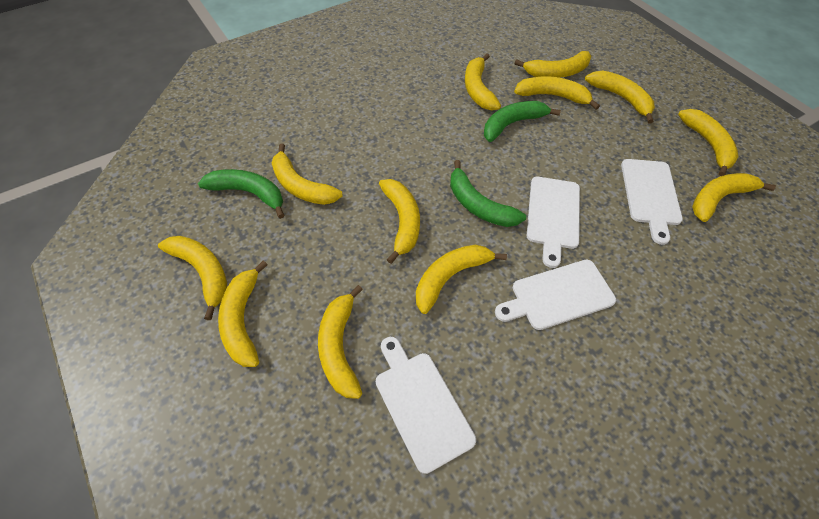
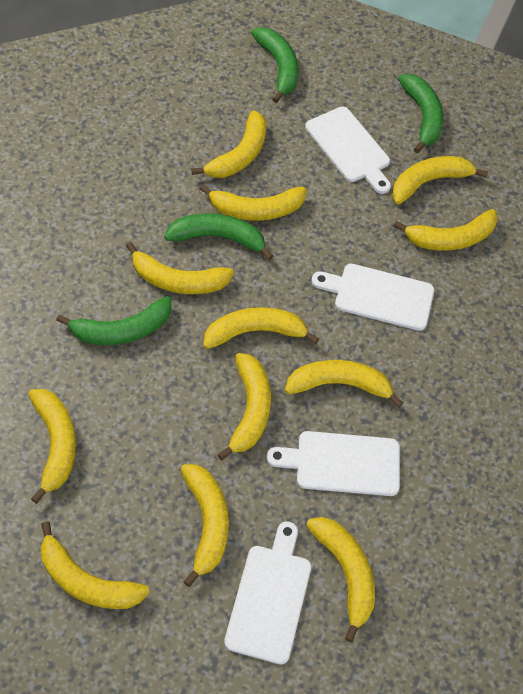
green banana: 3 -> 4

